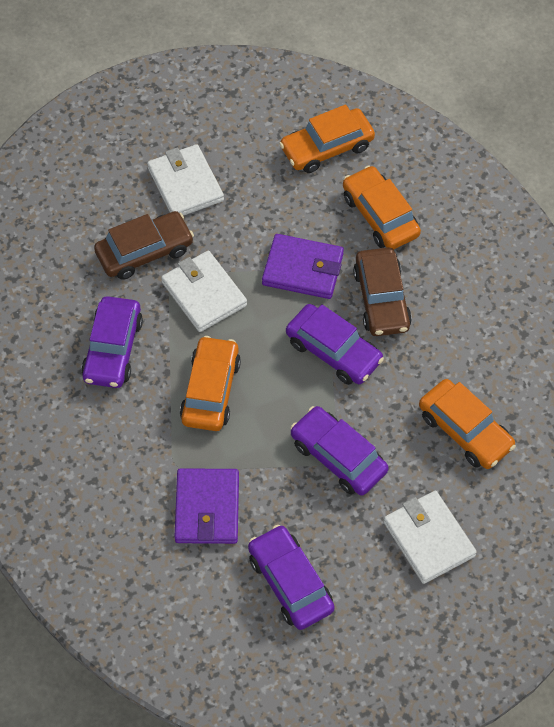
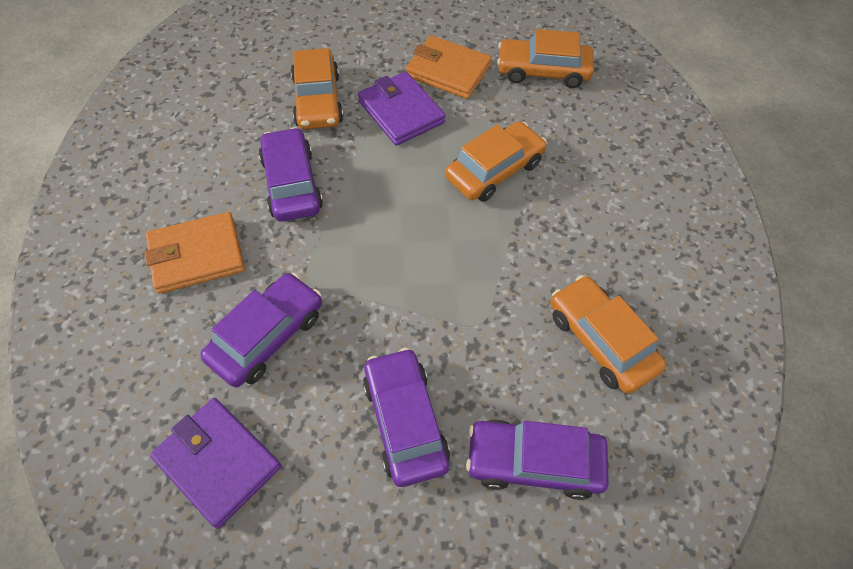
brown car: 2 -> 0
orange wallet: 0 -> 2
white wallet: 3 -> 0

